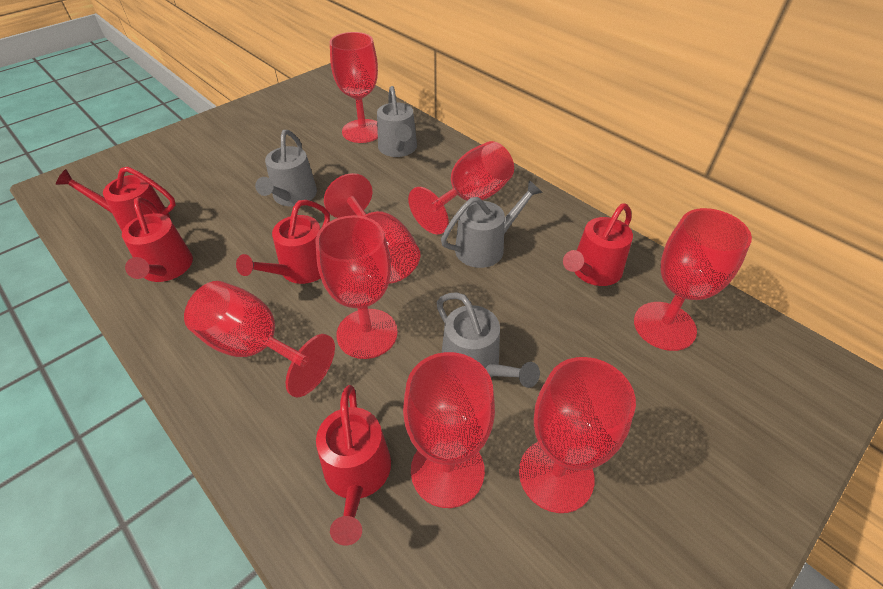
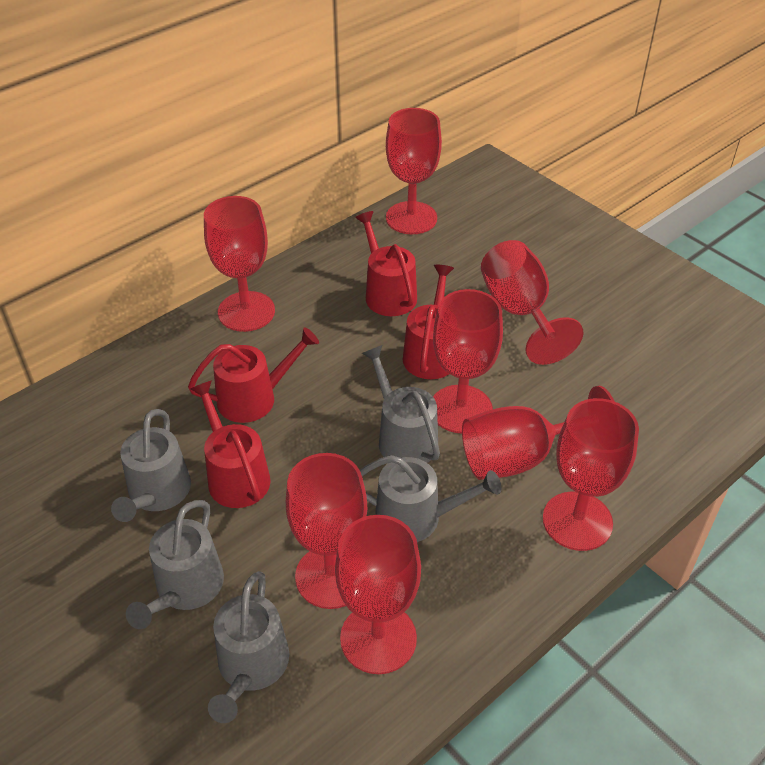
grey watering can: 4 -> 5
red watering can: 5 -> 4

